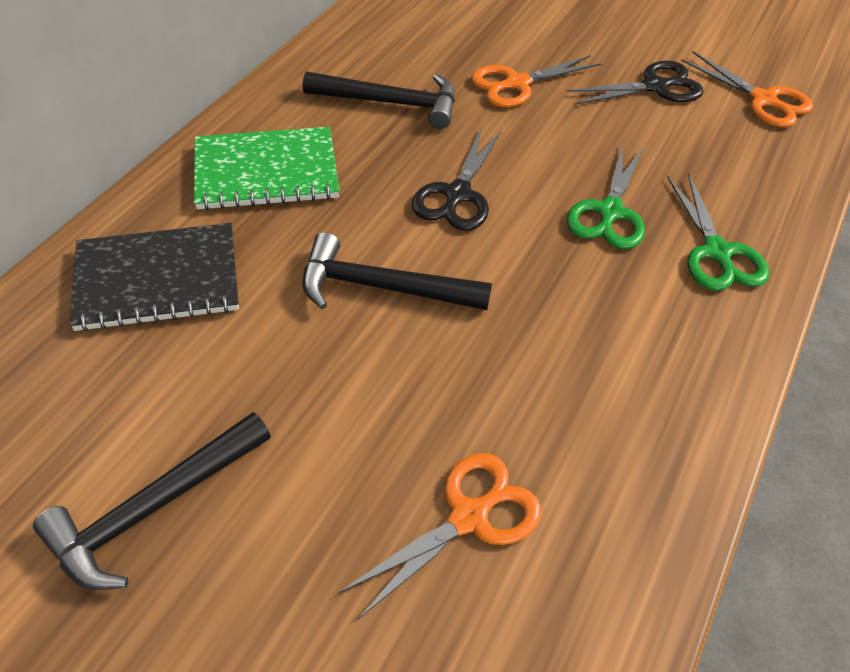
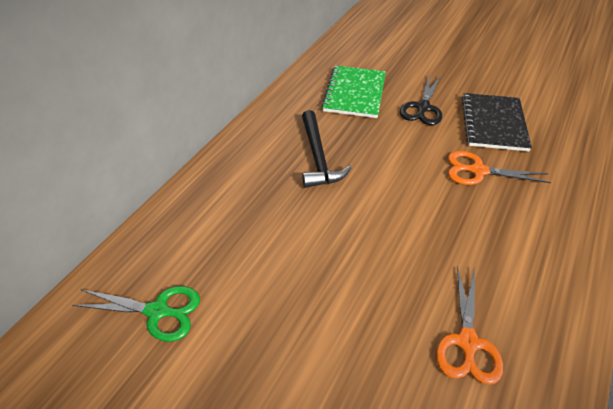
black hammer: 3 -> 1
black scissors: 2 -> 1
green scissors: 2 -> 1
orange scissors: 3 -> 2

